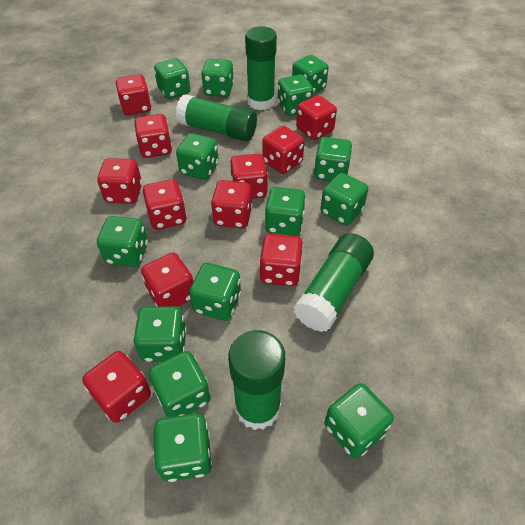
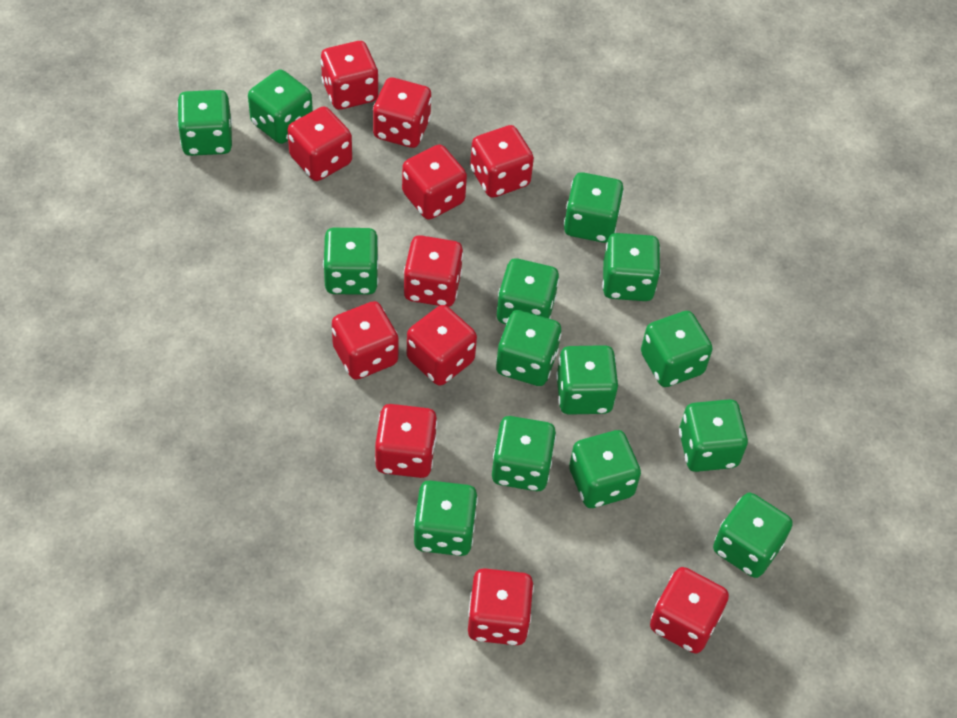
green glue stick: 4 -> 0

